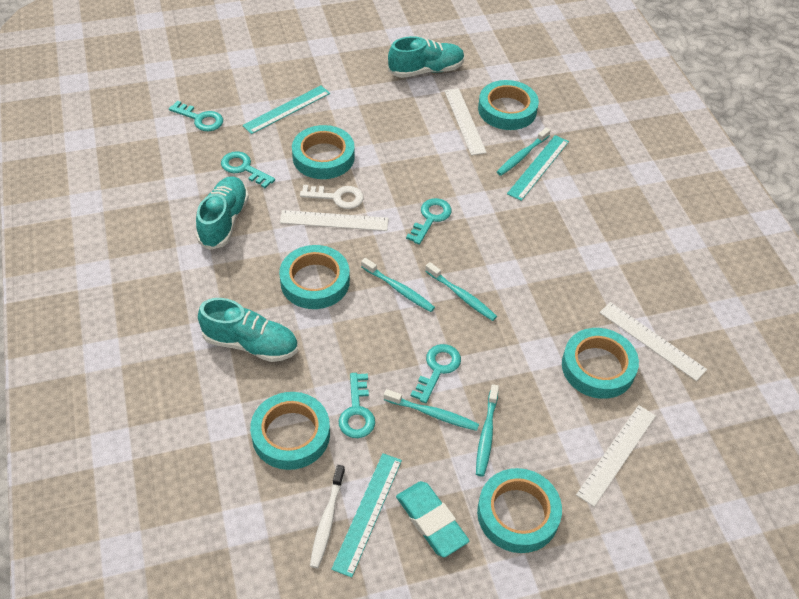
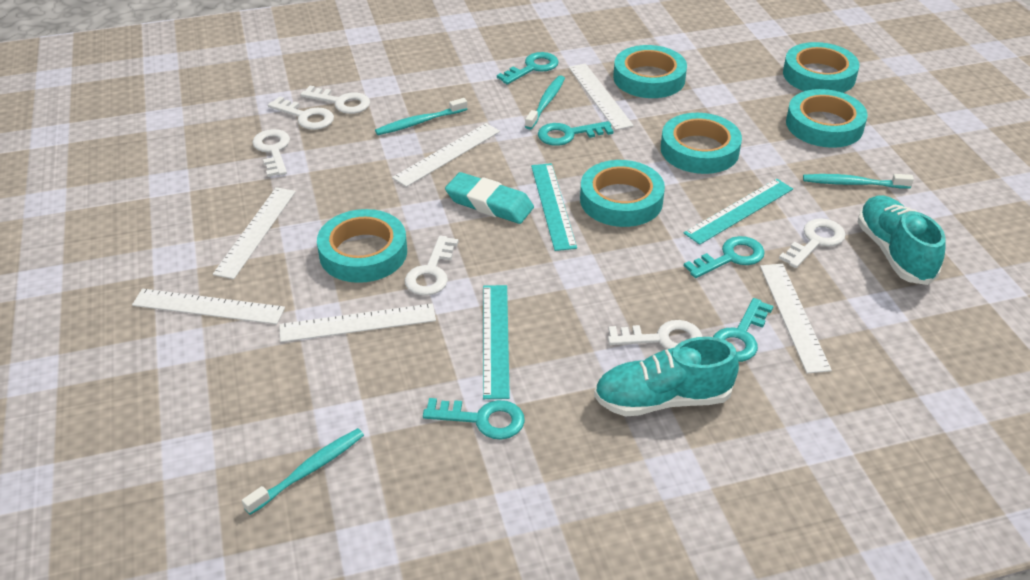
turquoise shoe: 3 -> 2
turquoise toothbrush: 5 -> 4
white key: 1 -> 6
white ruler: 4 -> 6
white toothbrush: 1 -> 0

